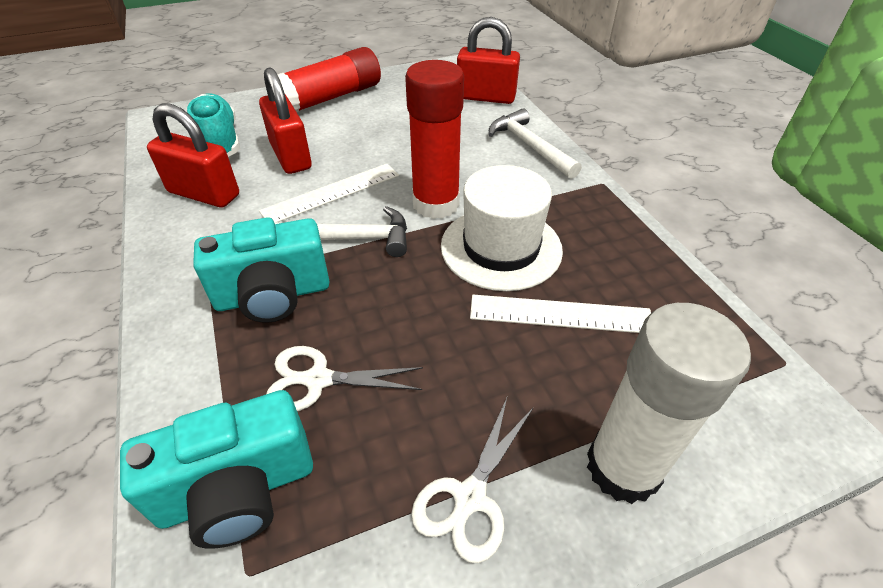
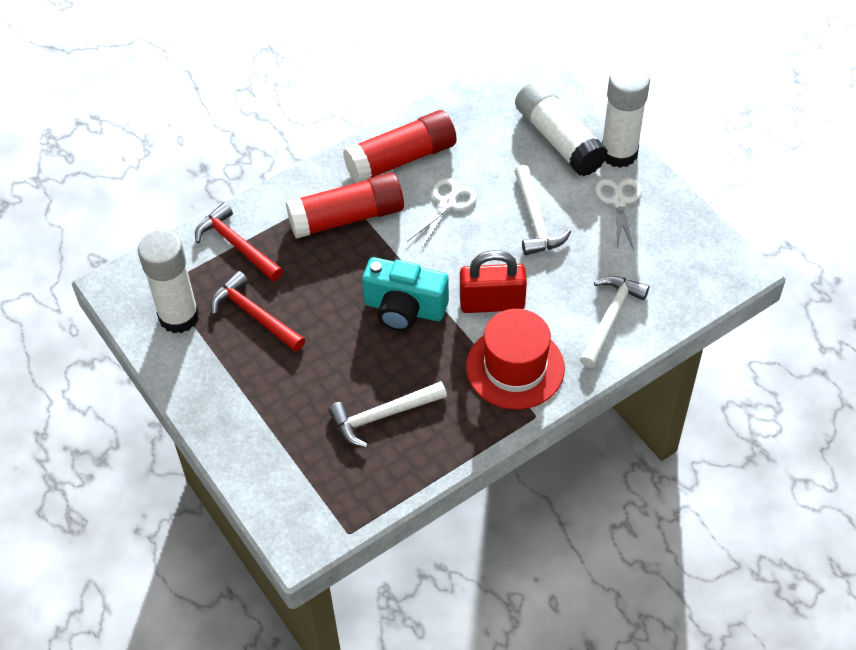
red hammer: 0 -> 2
red hat: 0 -> 1
red padlock: 3 -> 1
turquoise camera: 2 -> 1
turquoise shoe: 1 -> 0
white glue stick: 1 -> 3
white hammer: 2 -> 3
white hat: 1 -> 0
white ruler: 2 -> 0

